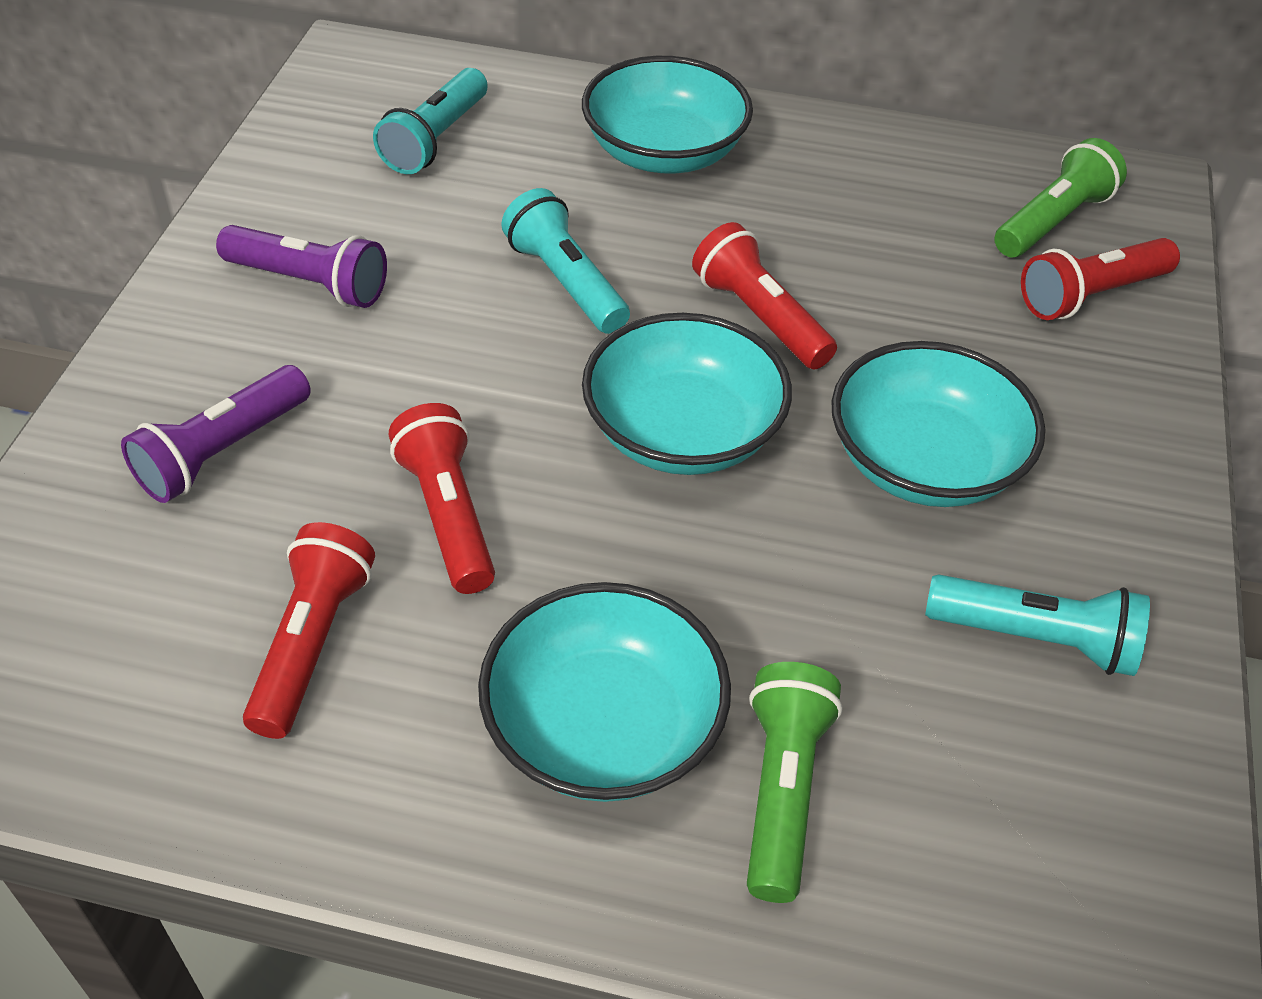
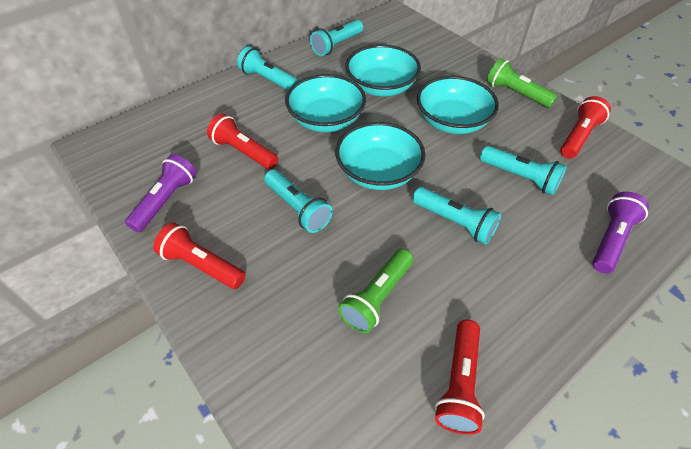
turquoise flashlight: 3 -> 5

